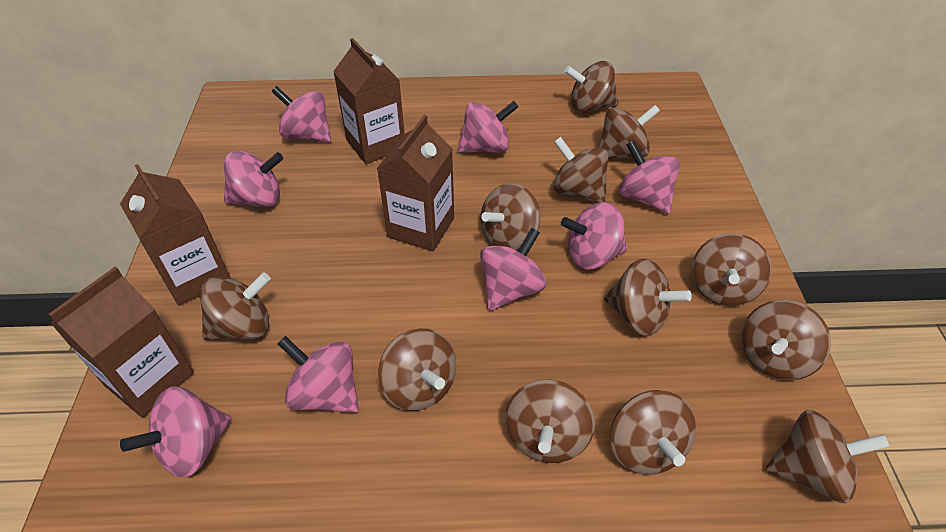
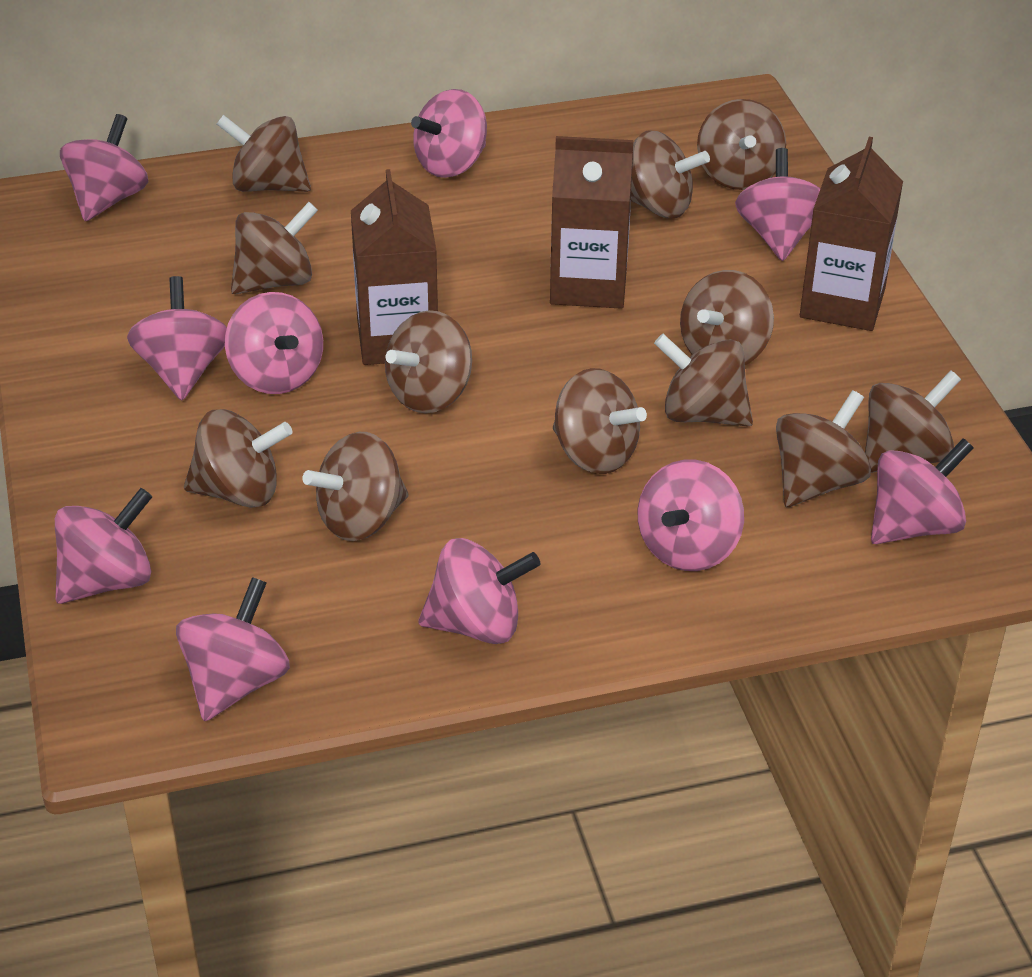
brown carton: 4 -> 3
pink spinning top: 8 -> 10

